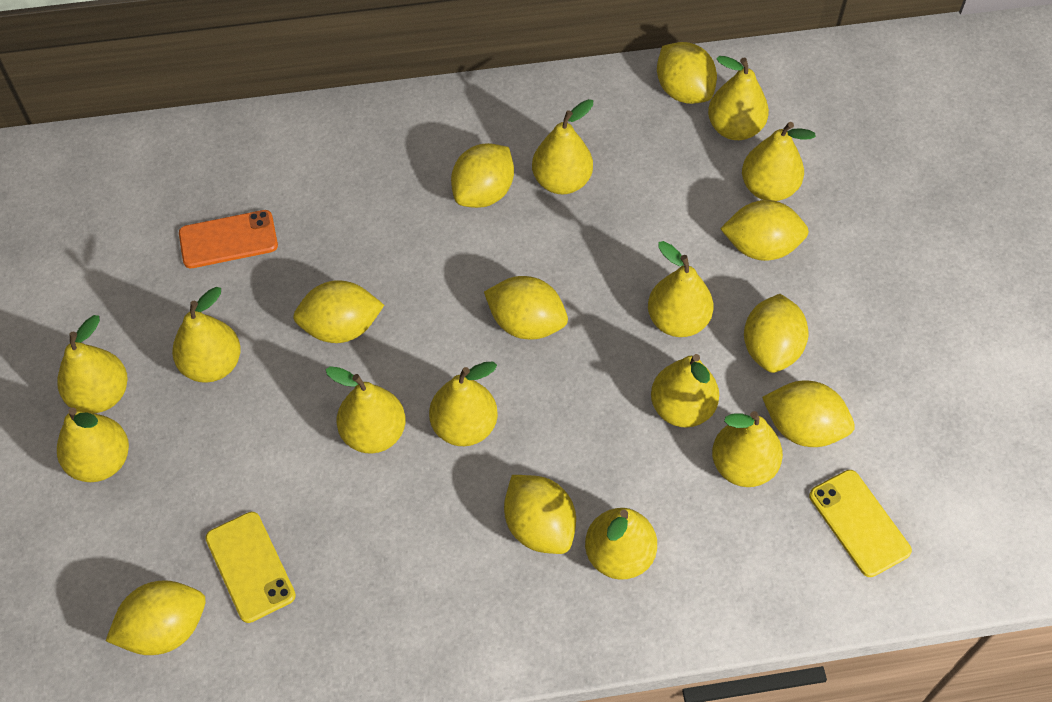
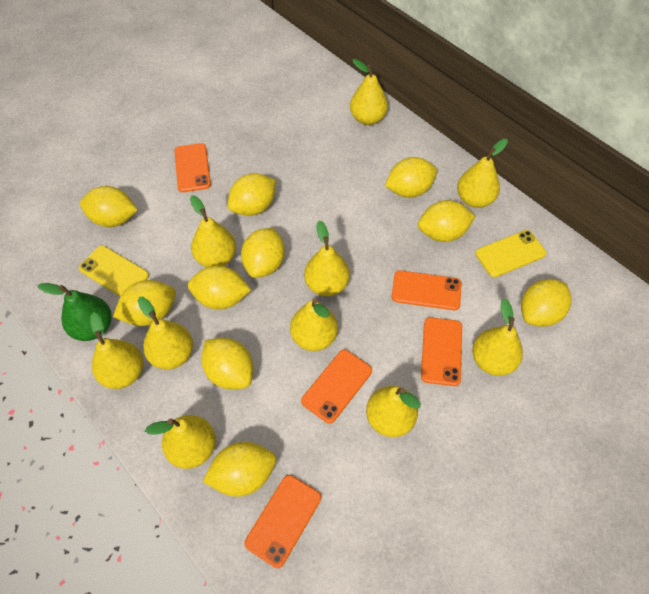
green pear: 0 -> 1
orange phone: 1 -> 5
yellow lemon: 9 -> 10
yellow pear: 12 -> 10

